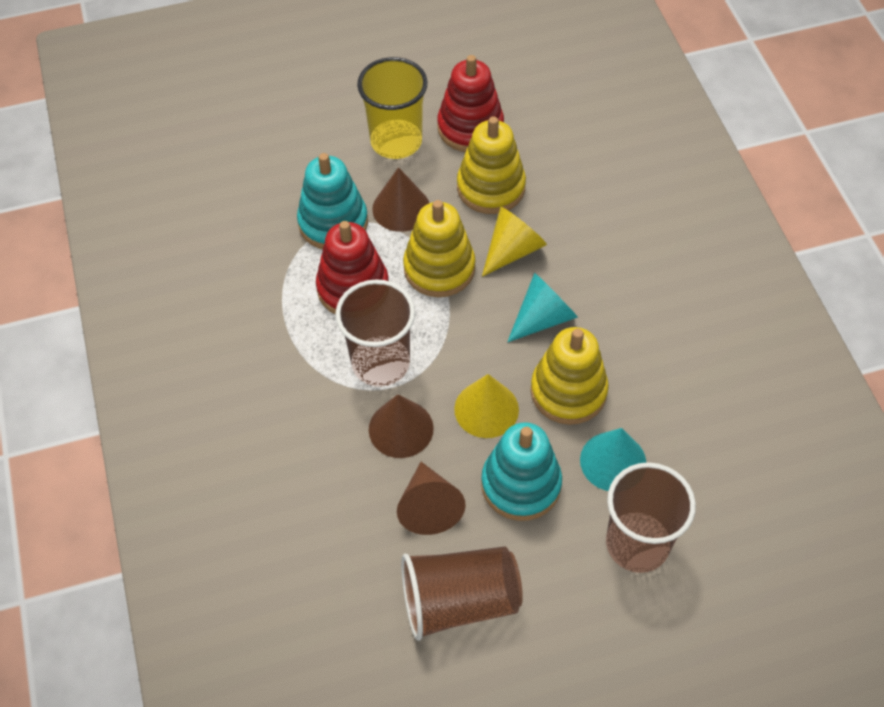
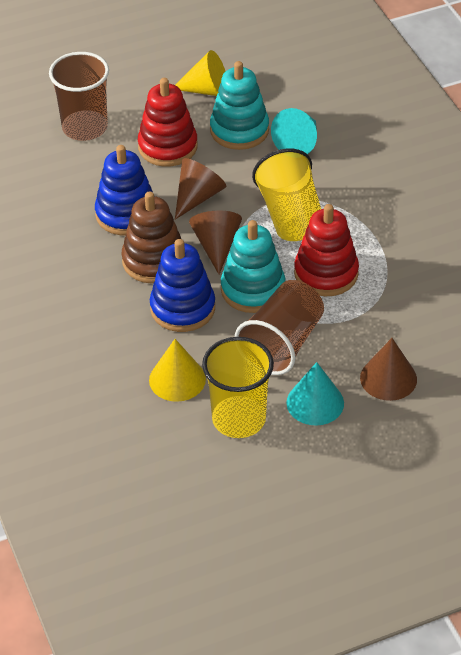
blue stacking toy: 0 -> 2
brown cup: 3 -> 2
brown stacking toy: 0 -> 1
yellow cup: 1 -> 2
yellow stacking toy: 3 -> 0

